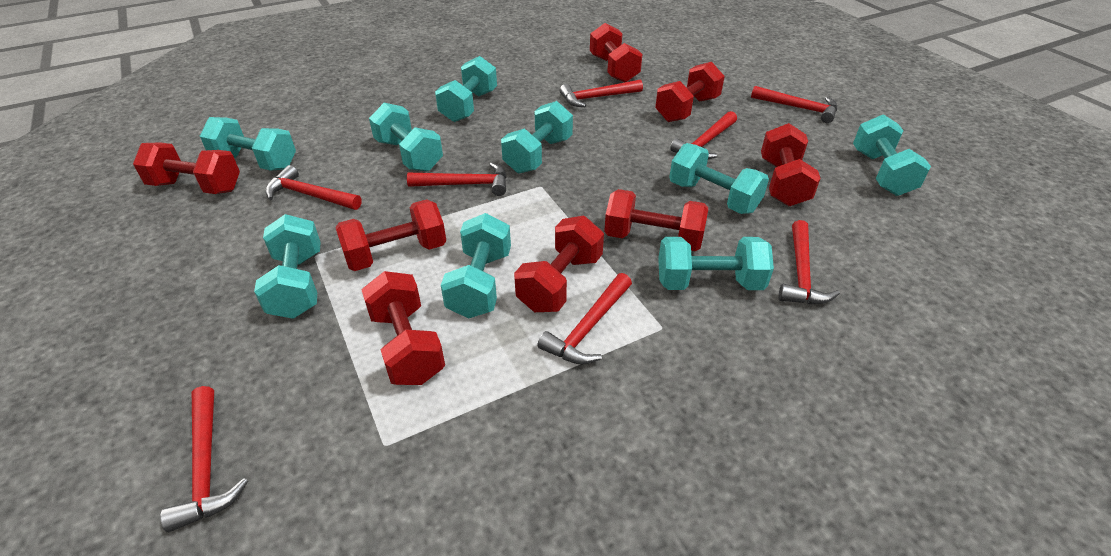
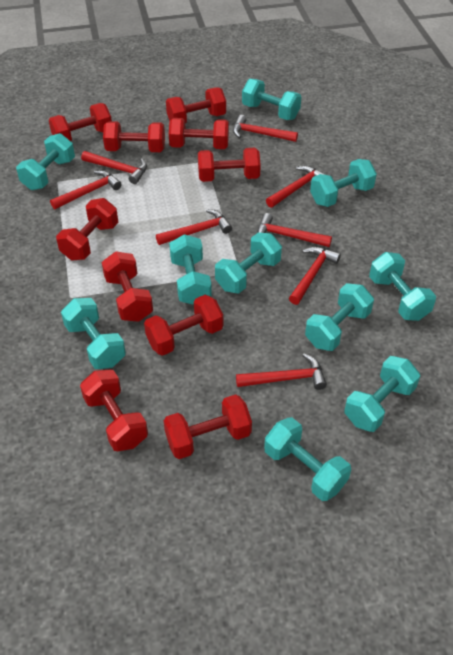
red dumbbell: 8 -> 10
turquoise dumbbell: 9 -> 10

